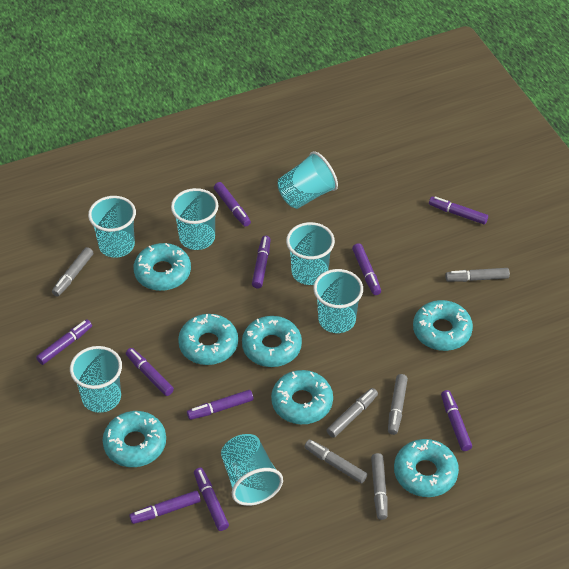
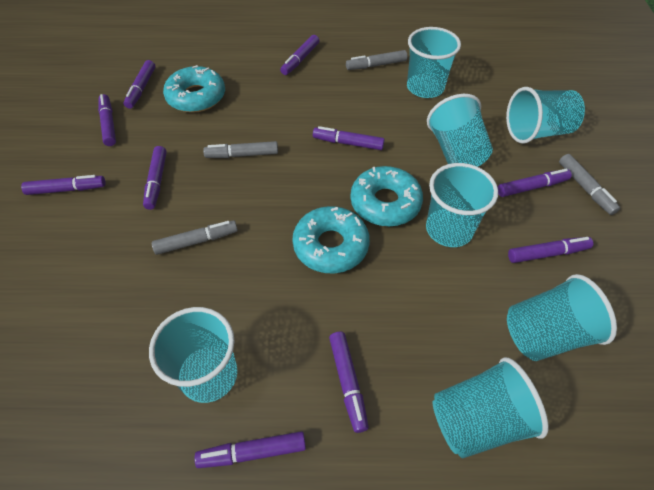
grey marker: 6 -> 4
turquoise donut: 7 -> 3

